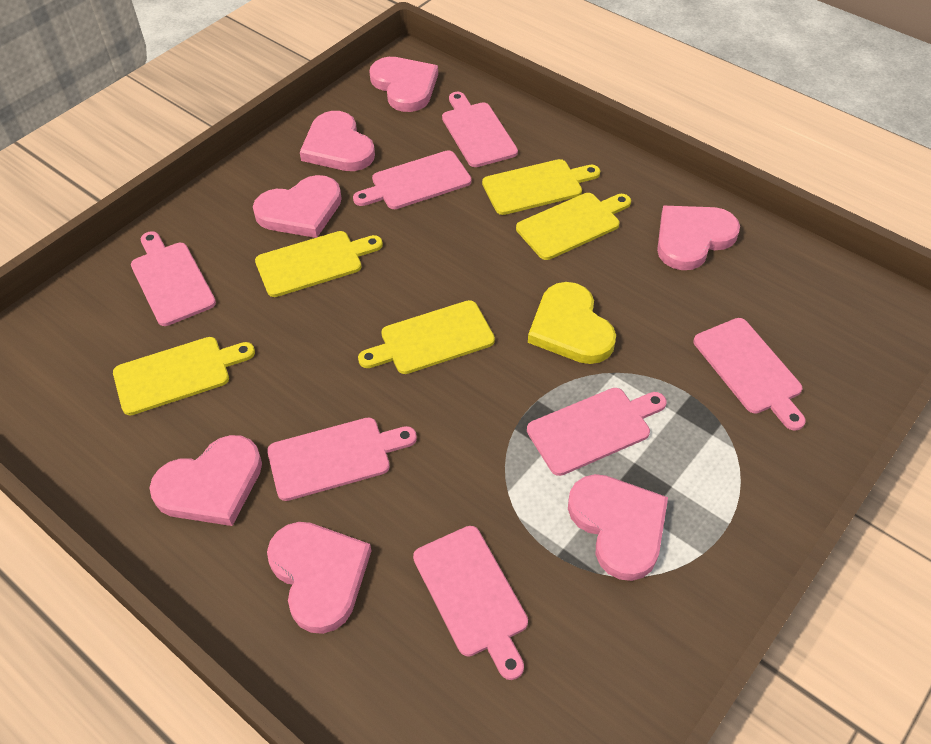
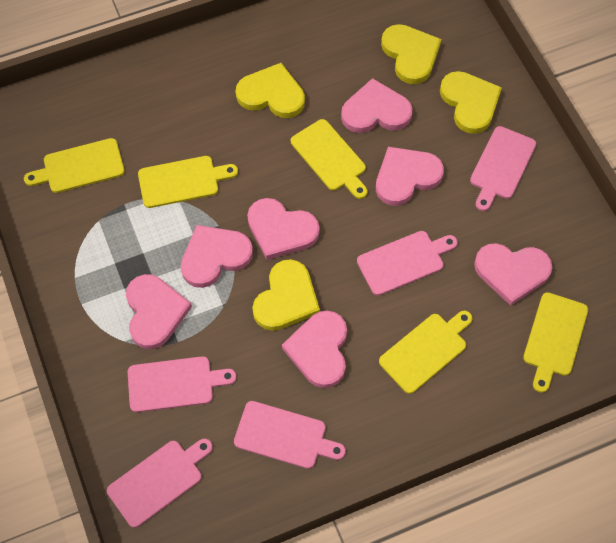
pink cutting board: 7 -> 5
yellow heart: 1 -> 4

